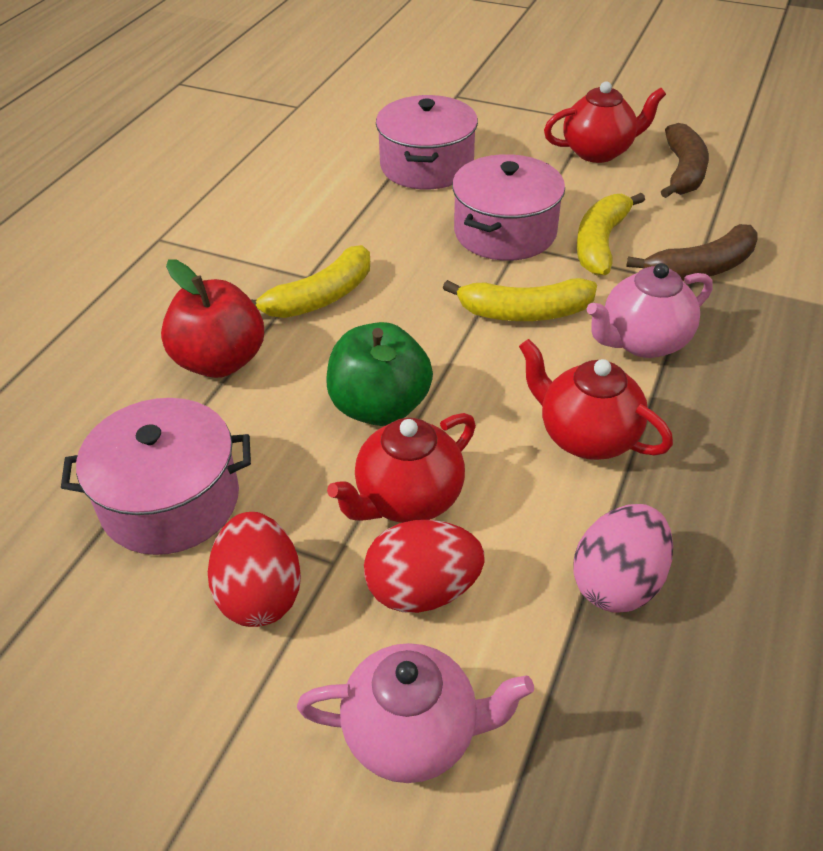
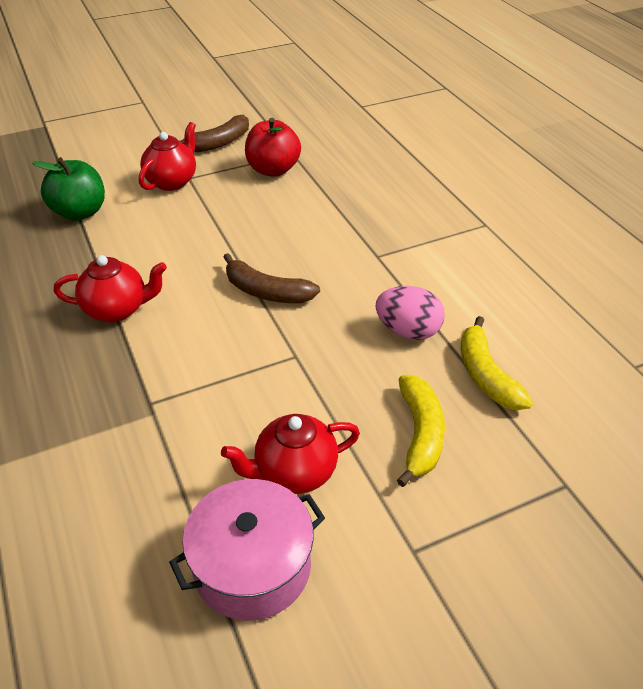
pink pot: 3 -> 1
pink teapot: 2 -> 0
red egg: 2 -> 0
yellow banana: 3 -> 2

